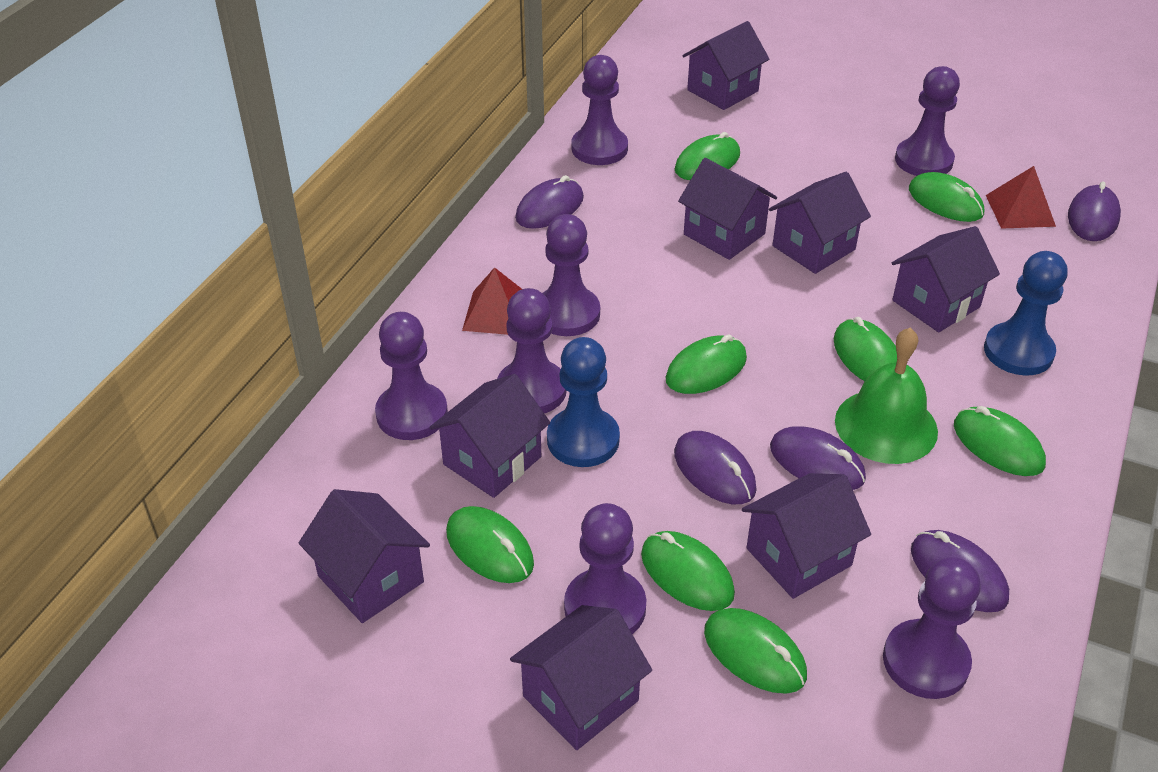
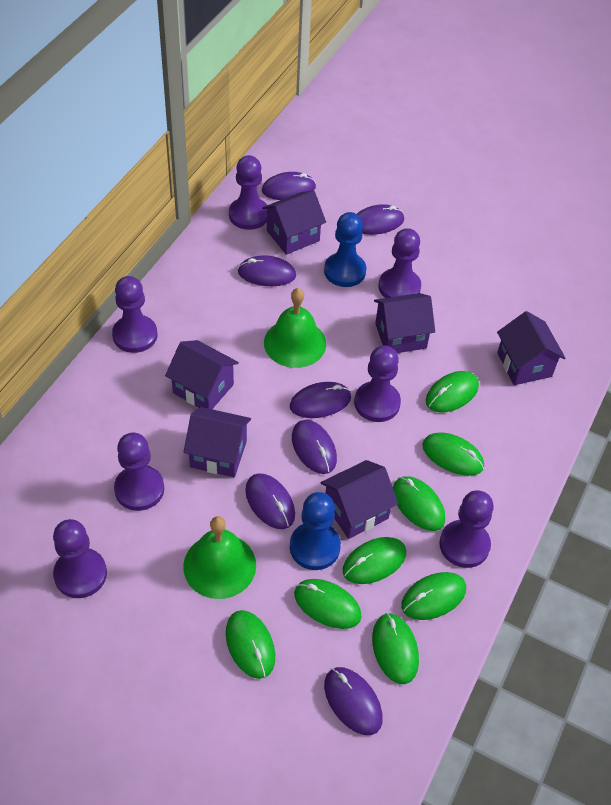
green bell: 1 -> 2
purple house: 8 -> 6
purple mouse: 5 -> 7
red pyramid: 2 -> 0

